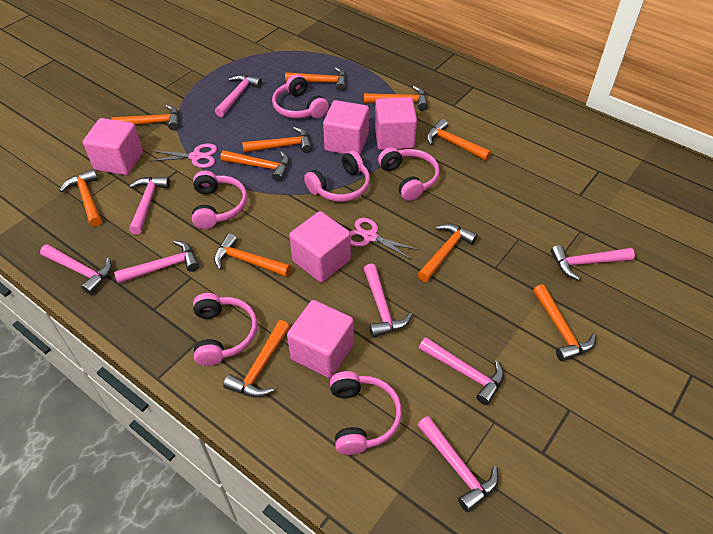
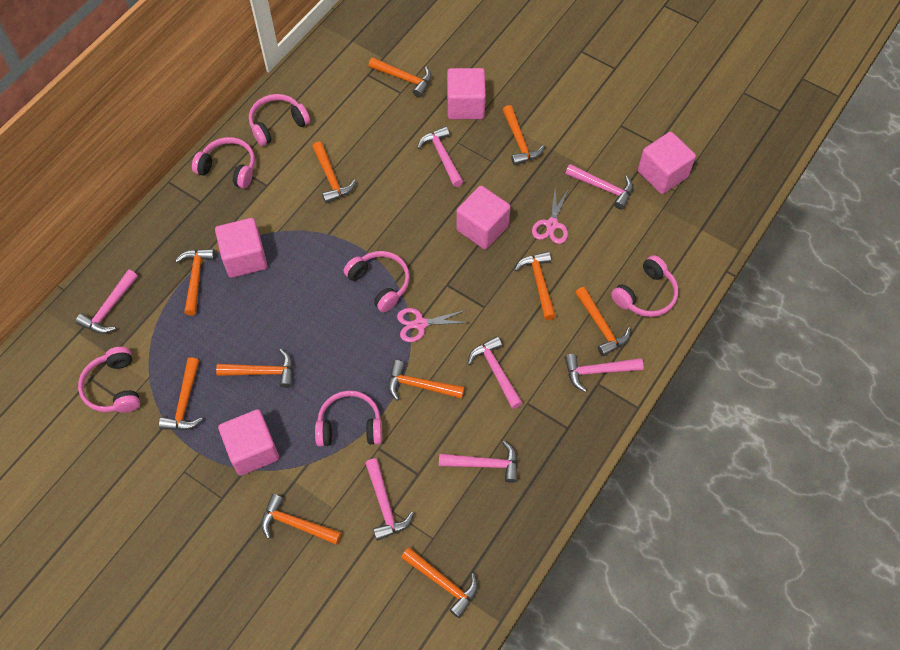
pink hammer: 8 -> 7

